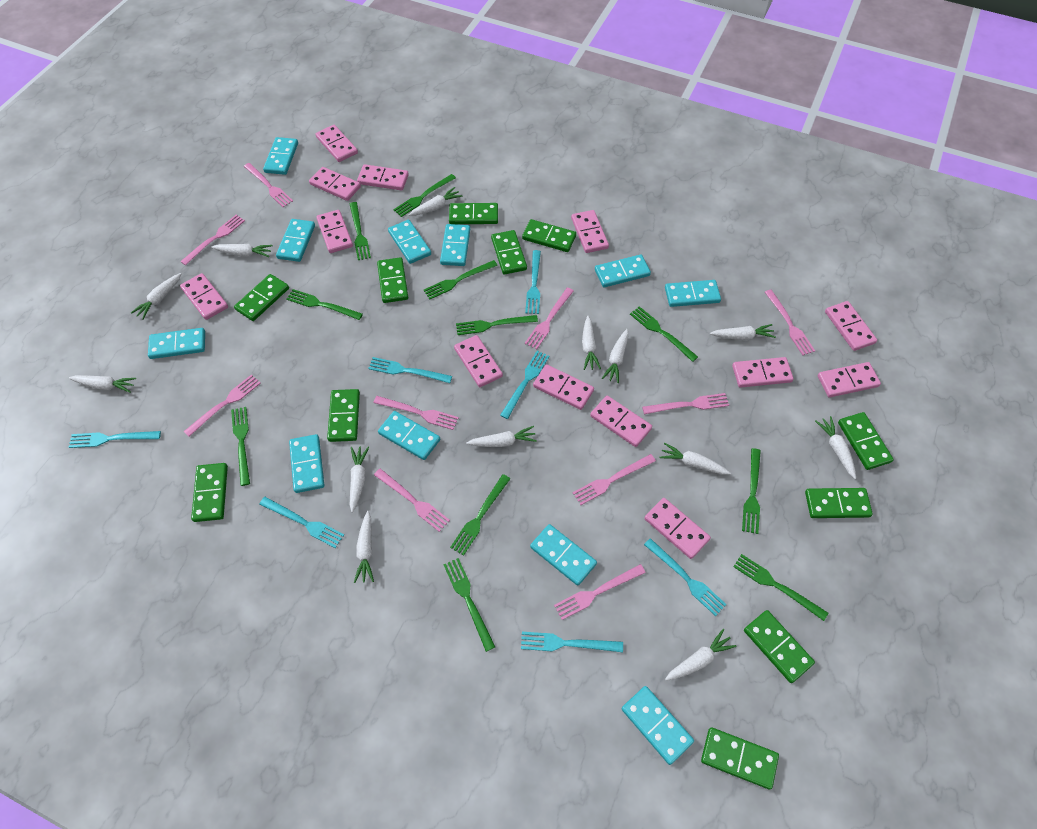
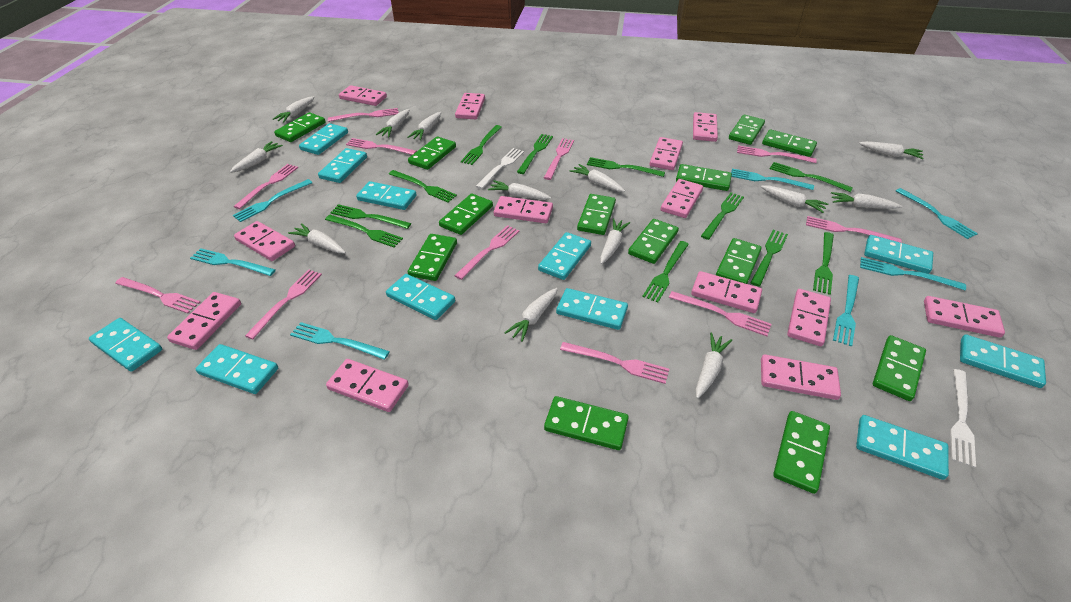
green domino: 11 -> 13
pink fork: 10 -> 11
white fork: 0 -> 2

